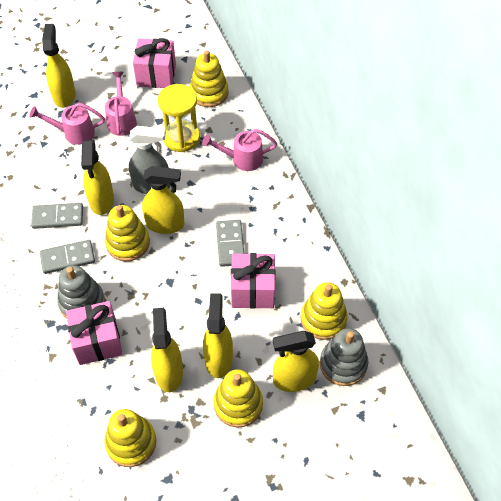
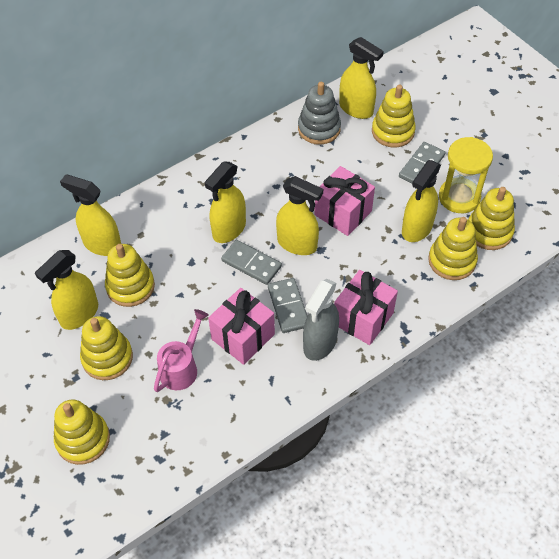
grey stacking toy: 2 -> 1
pink watering can: 3 -> 1
yellow stacking toy: 5 -> 6

